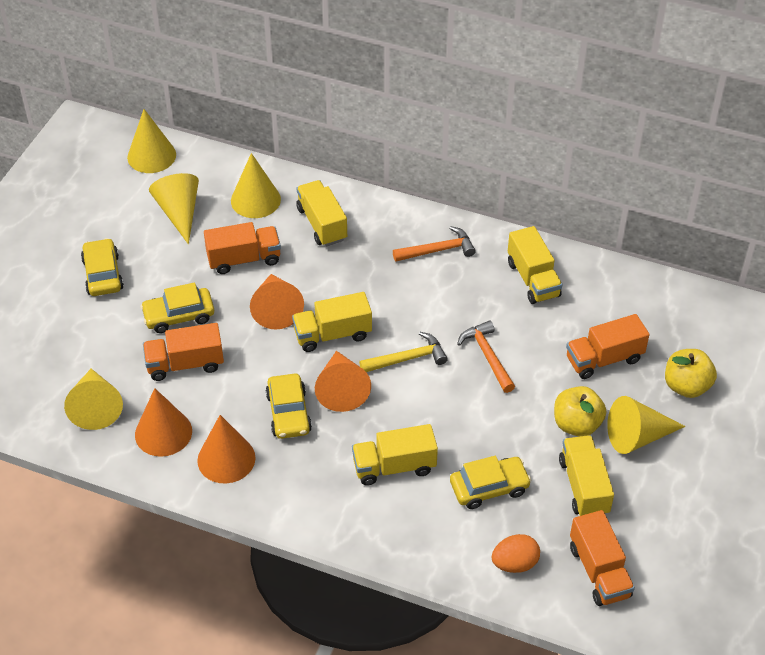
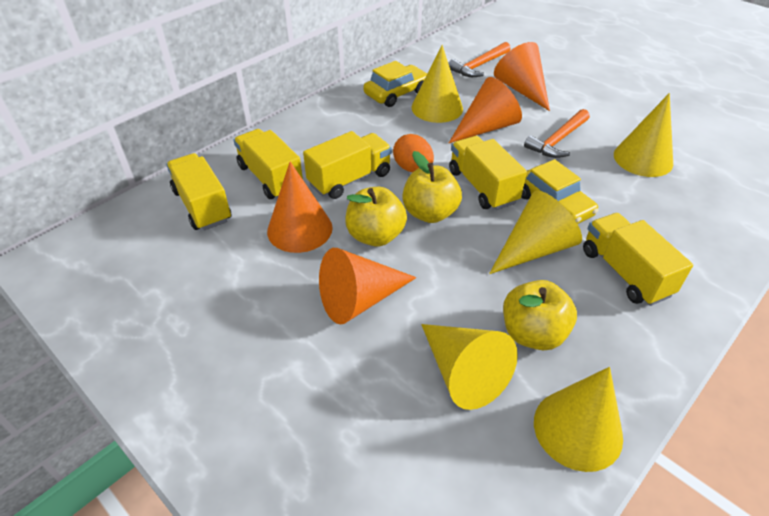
orange truck: 4 -> 0
yellow apple: 2 -> 3
yellow car: 4 -> 2
yellow hammer: 1 -> 0

